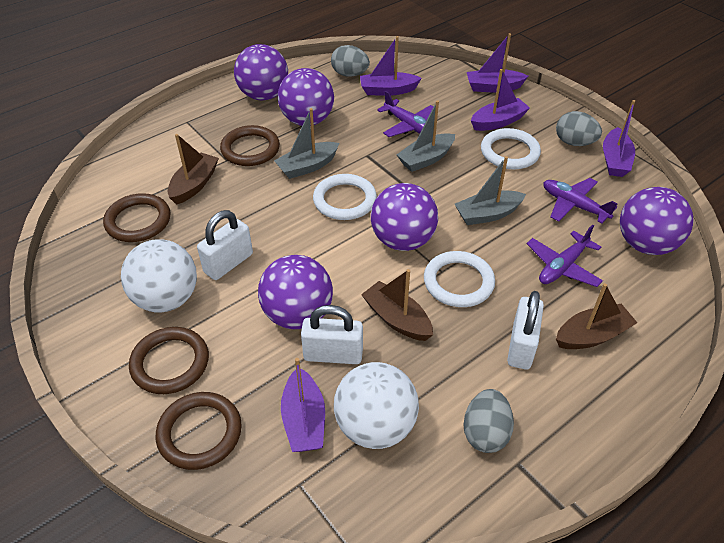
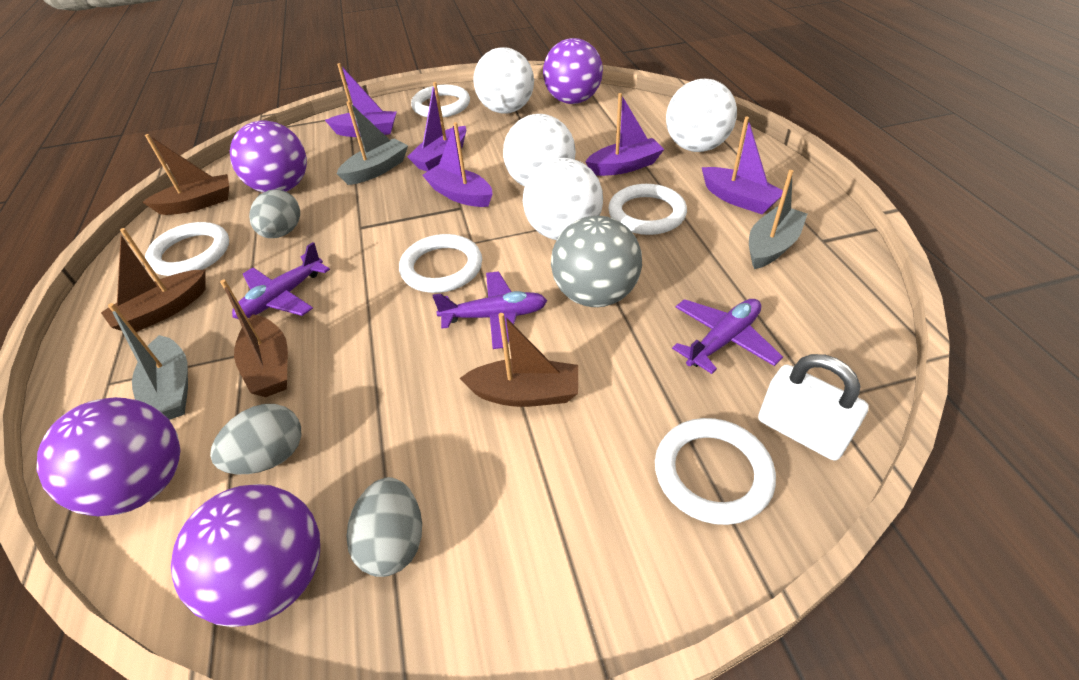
brown boat: 3 -> 4
brown ring: 4 -> 0
grey ball: 0 -> 1
purple ball: 5 -> 4
white ball: 2 -> 4
white padlock: 3 -> 1
white ring: 3 -> 5

